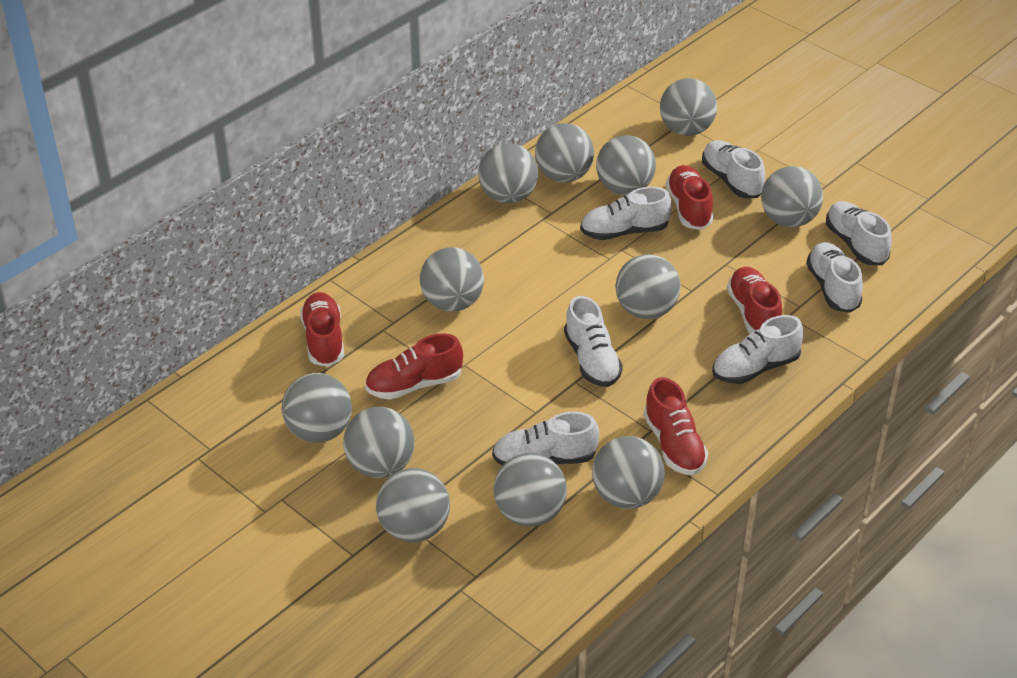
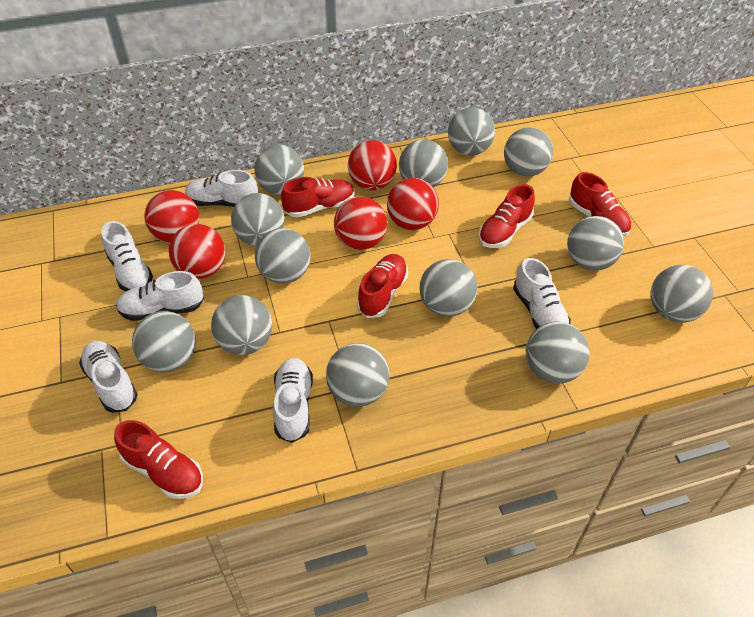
grey ball: 12 -> 13
red ball: 0 -> 5
white shoe: 7 -> 6

